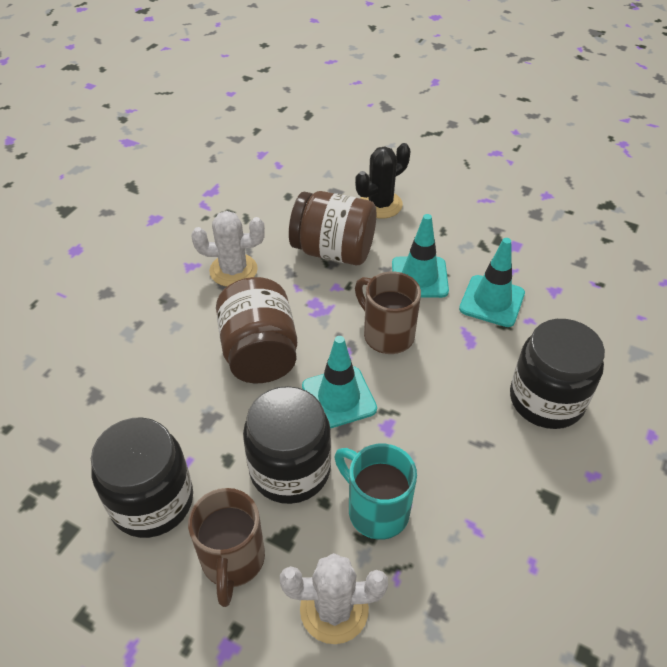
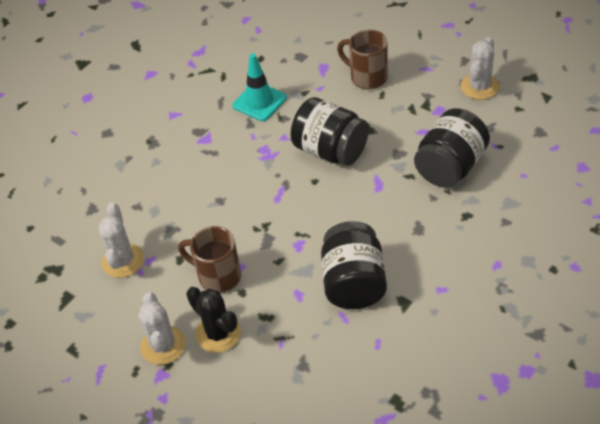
brown jar: 2 -> 0
turquoise mug: 1 -> 0
turquoise traffic cone: 3 -> 1
white cactus: 2 -> 3

